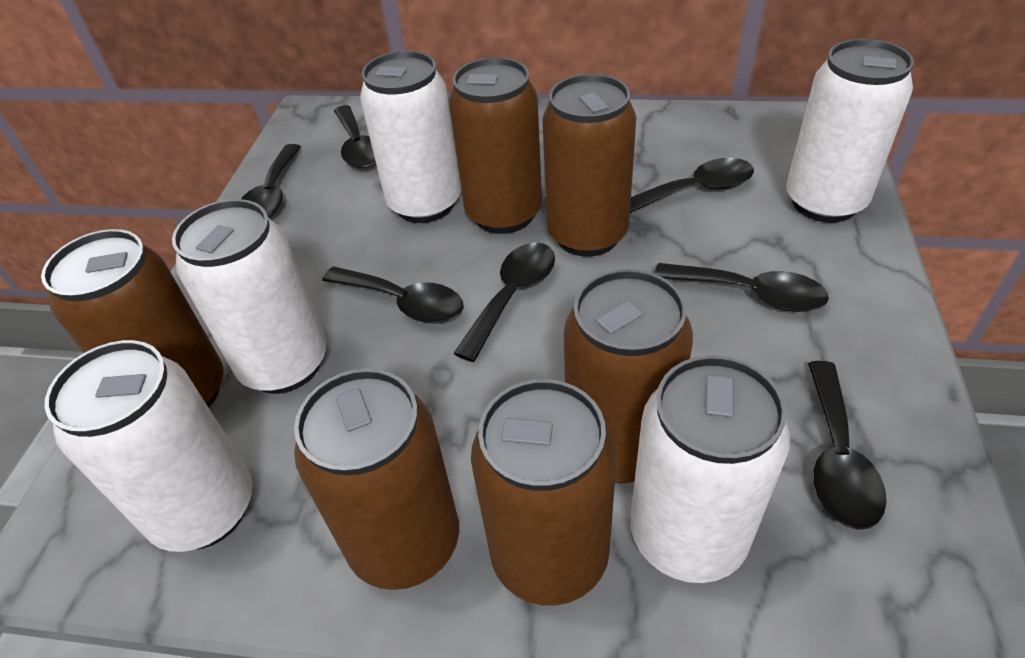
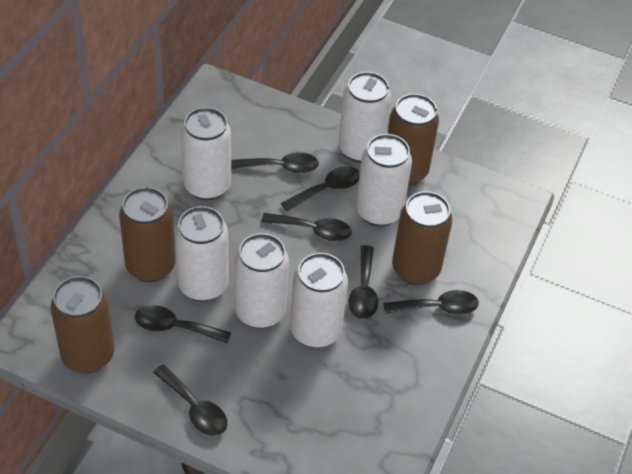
brown can: 6 -> 4
white can: 5 -> 6

